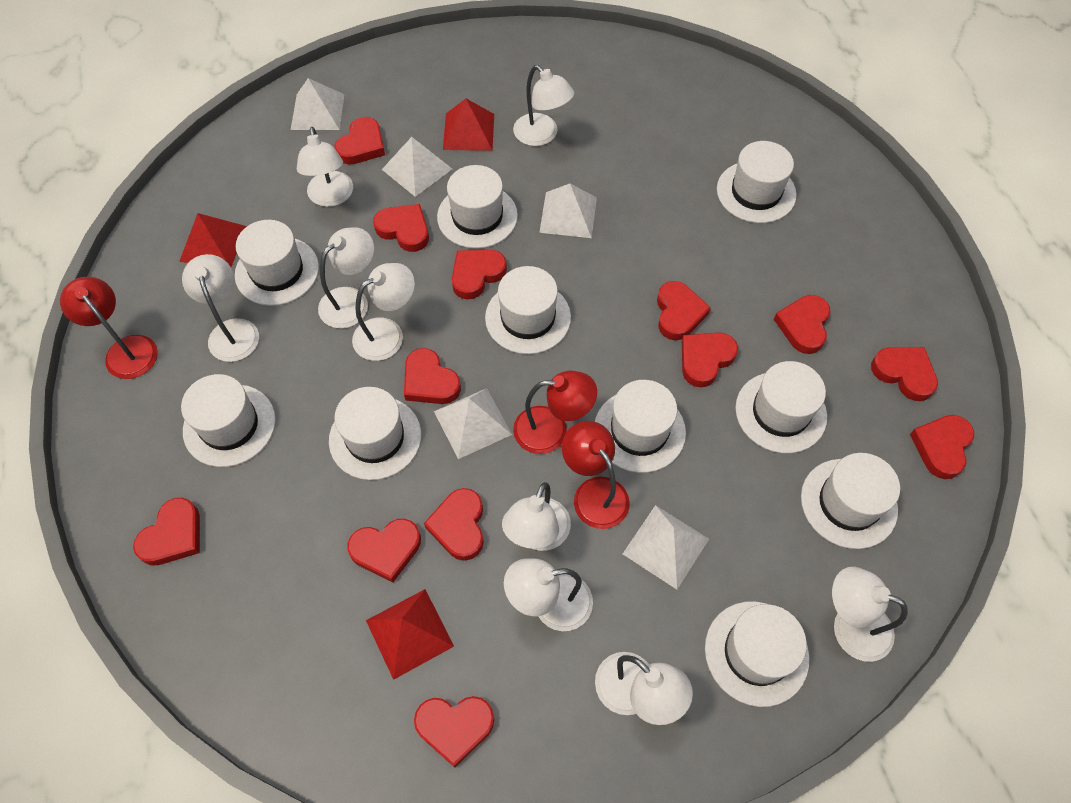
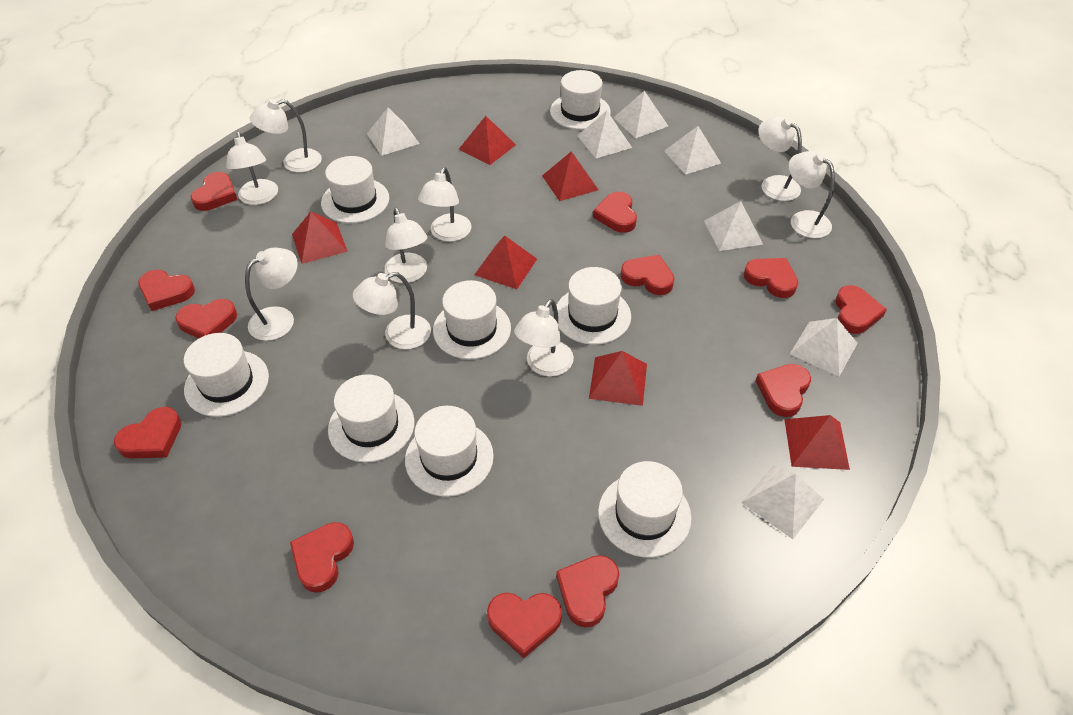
red heart: 13 -> 12
red lamp: 3 -> 0
red pyramid: 3 -> 6
white hat: 10 -> 8
white pyramid: 5 -> 7

